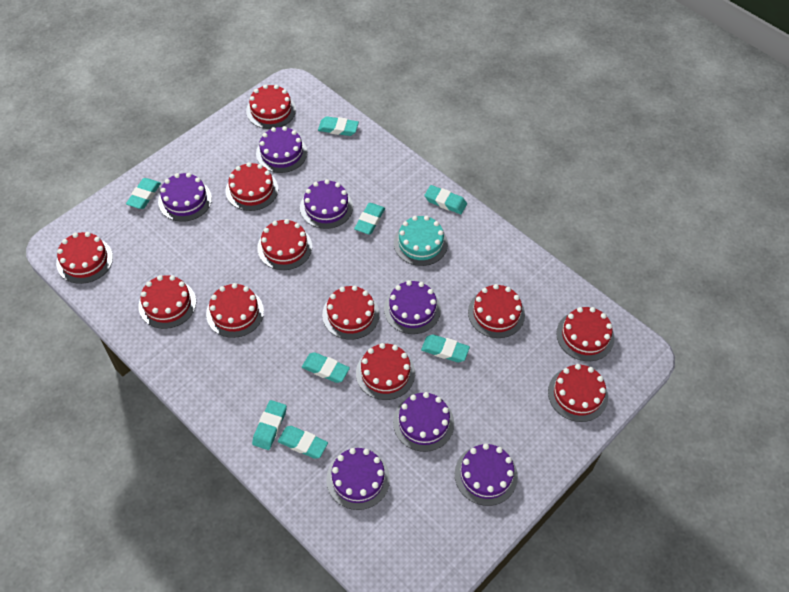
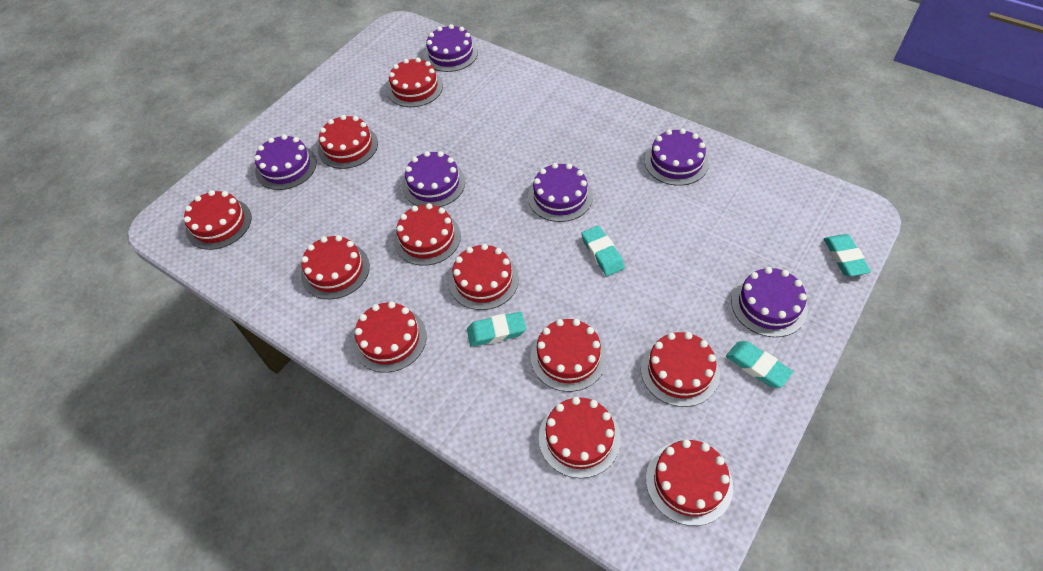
purple cake: 7 -> 6
turquoise cake: 1 -> 0
turquoise eraser: 8 -> 4

